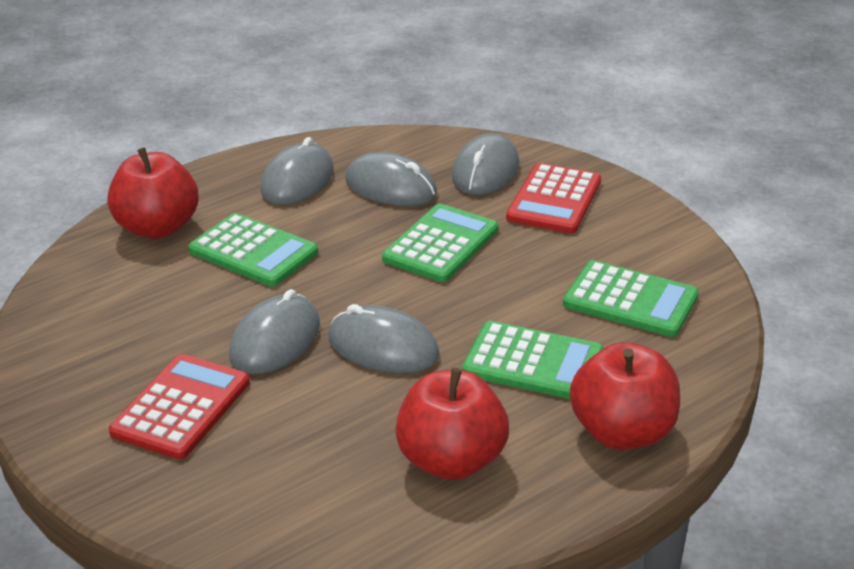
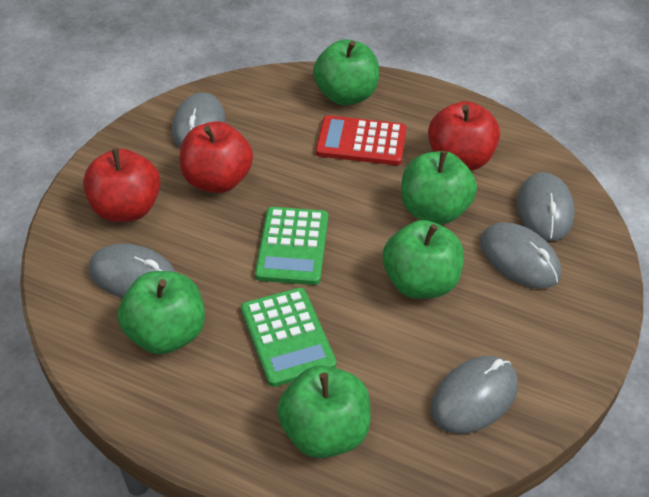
green apple: 0 -> 5
green calculator: 4 -> 2
red calculator: 2 -> 1

